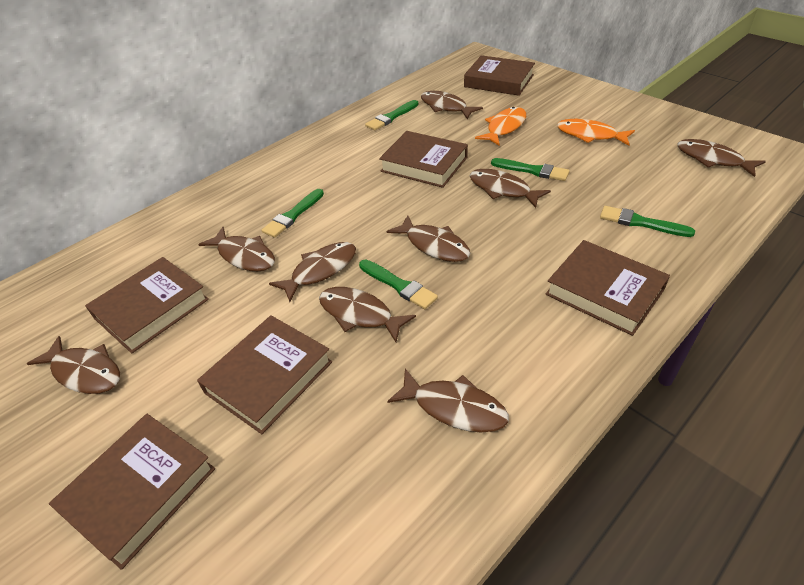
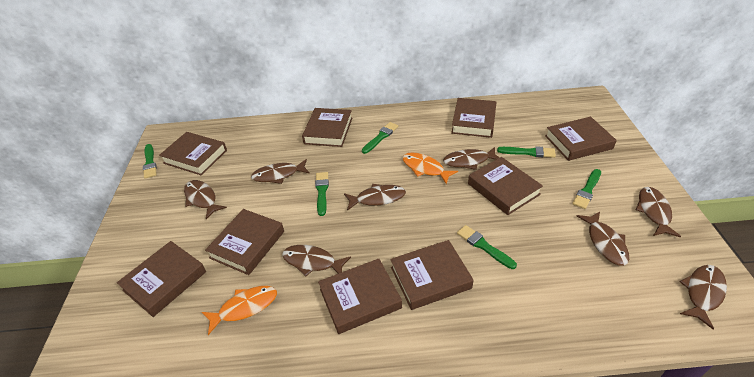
brown book: 6 -> 9
brown fish: 9 -> 8
green brush: 5 -> 6

